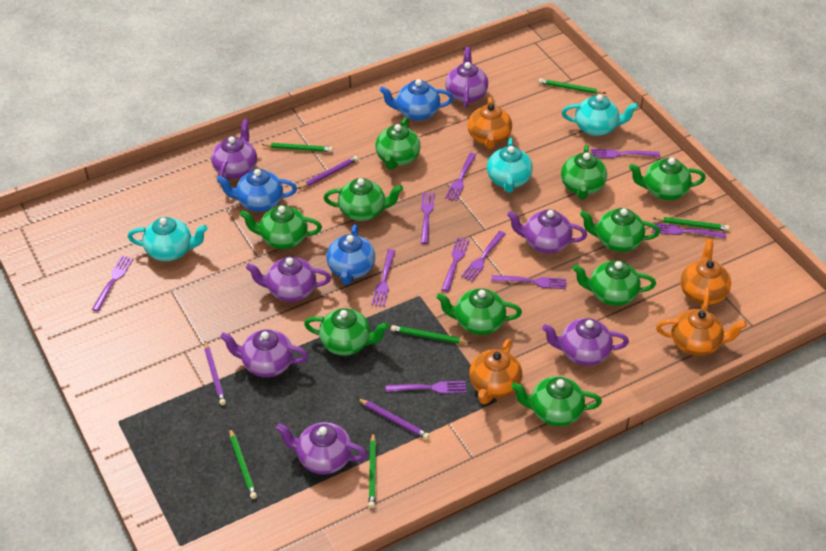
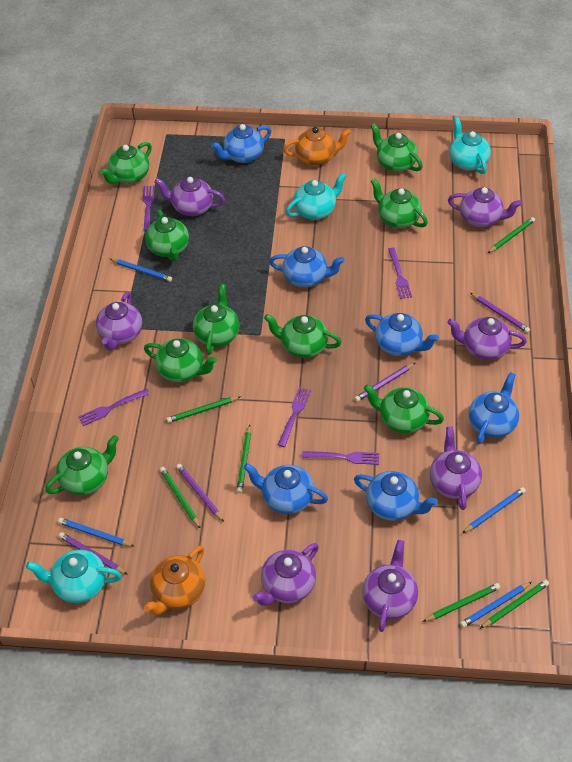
blue pencil: 0 -> 4
blue teapot: 3 -> 6
green teapot: 10 -> 9
orange teapot: 4 -> 2
purple fork: 10 -> 5
purple pencil: 3 -> 4

